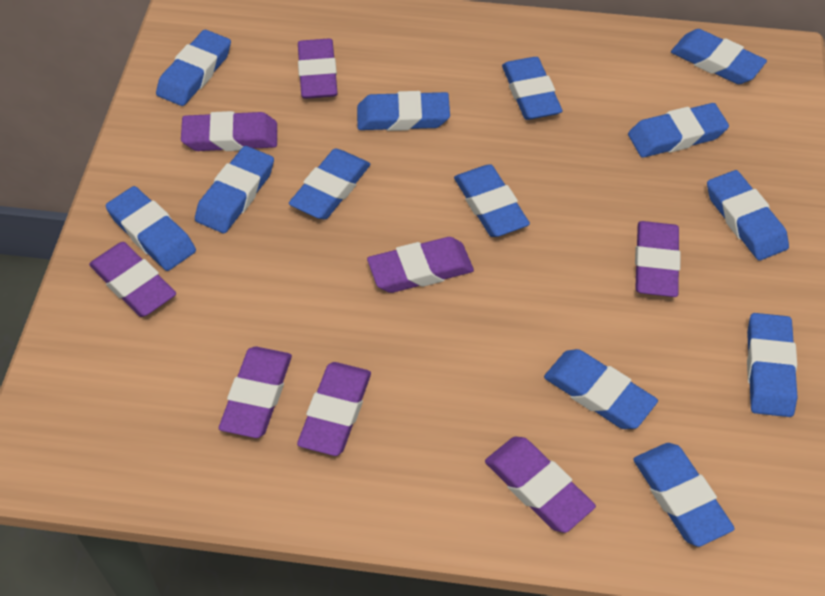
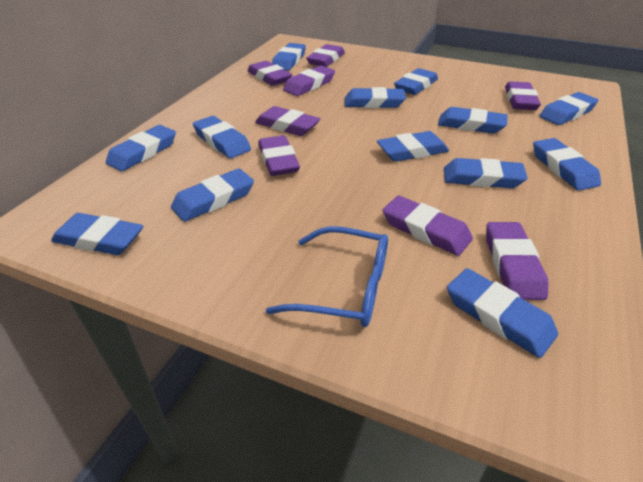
blue glasses: 0 -> 1

